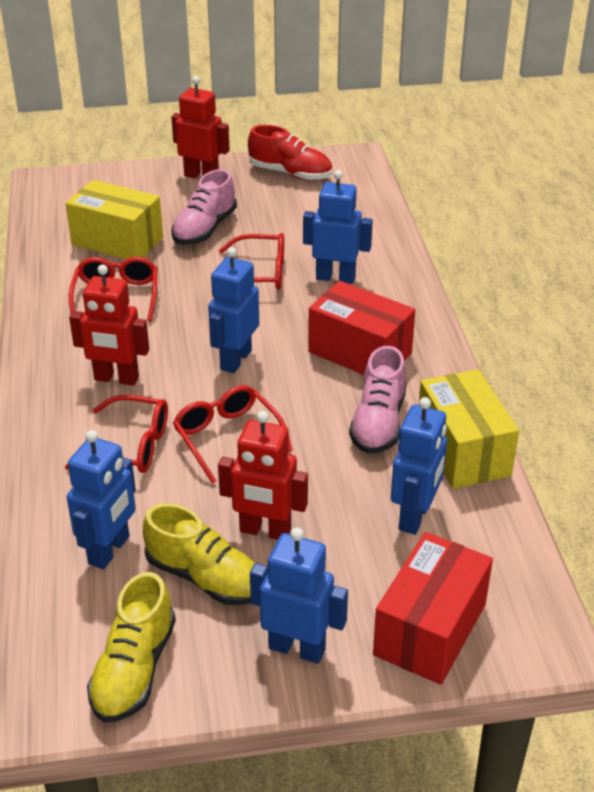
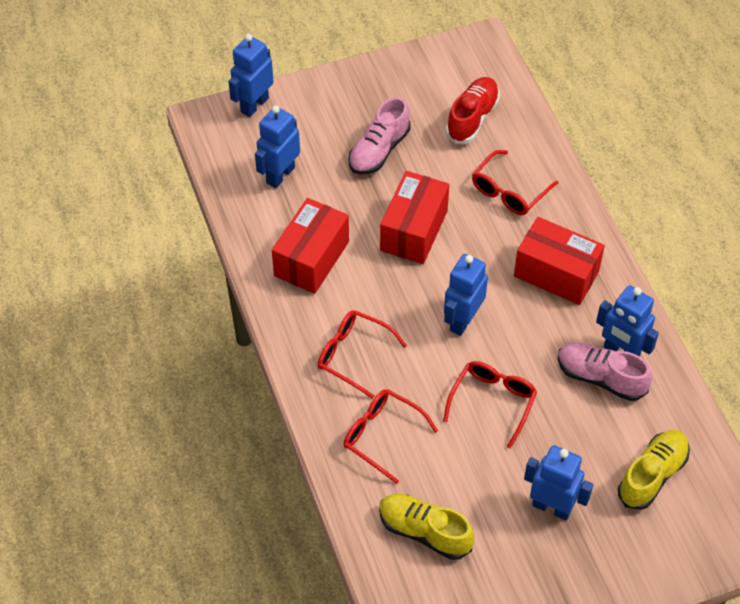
red box: 2 -> 3
red robot: 3 -> 0
yellow box: 2 -> 0

